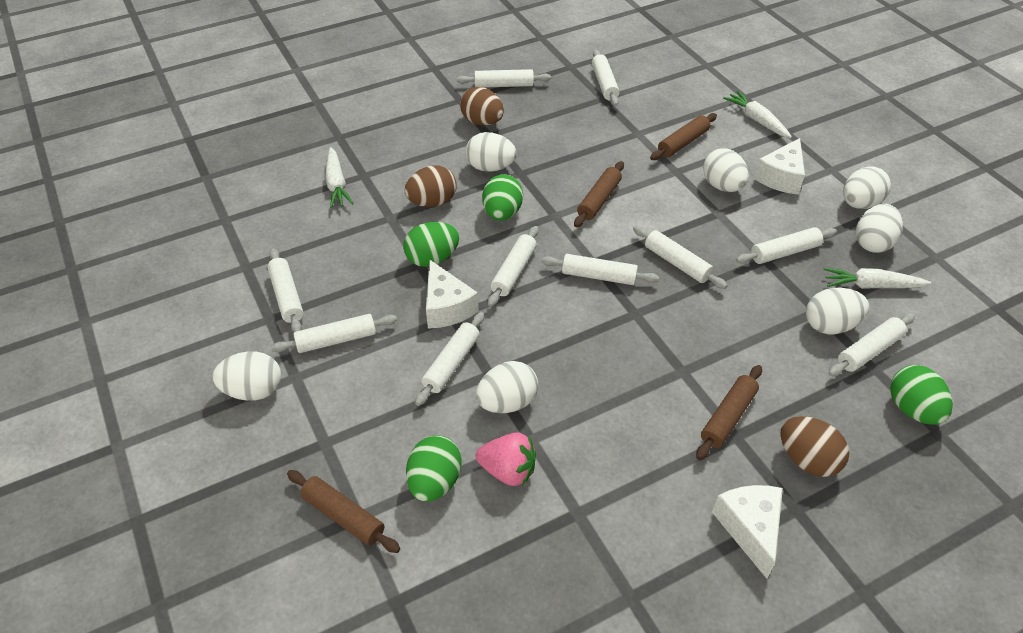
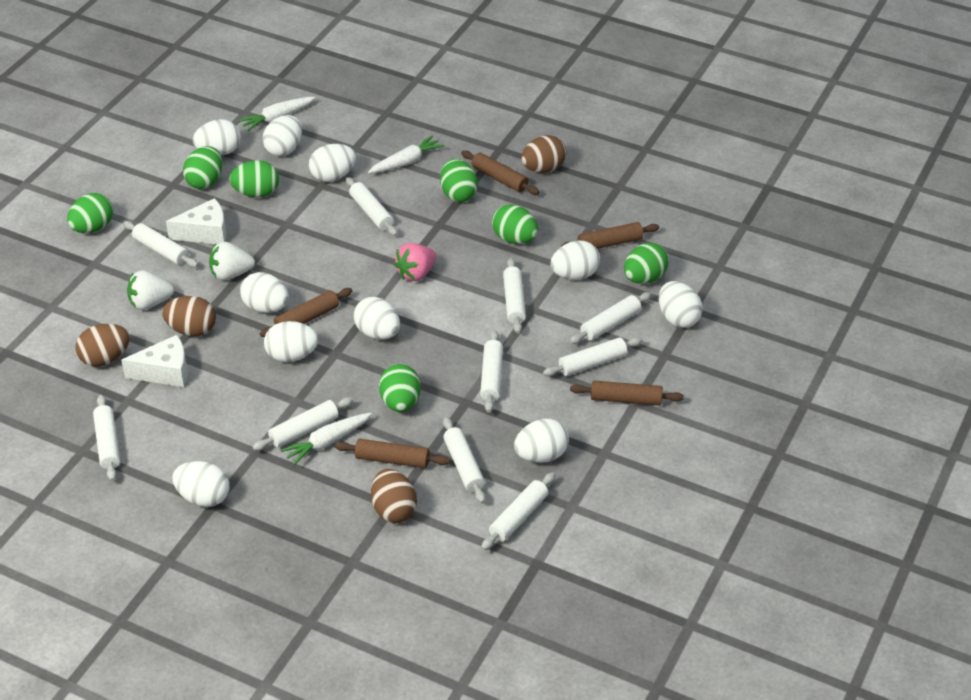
brown egg: 3 -> 4
brown rolling pin: 4 -> 5
green egg: 4 -> 7
white cheese: 3 -> 2
white egg: 7 -> 10
white strawberry: 0 -> 2

